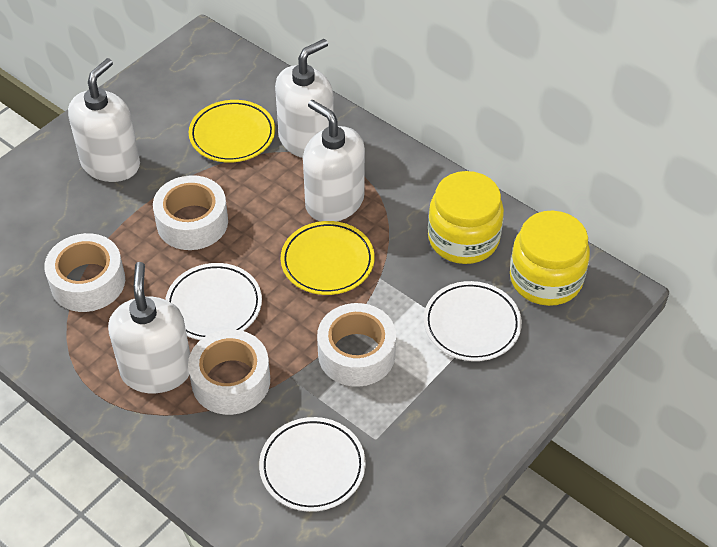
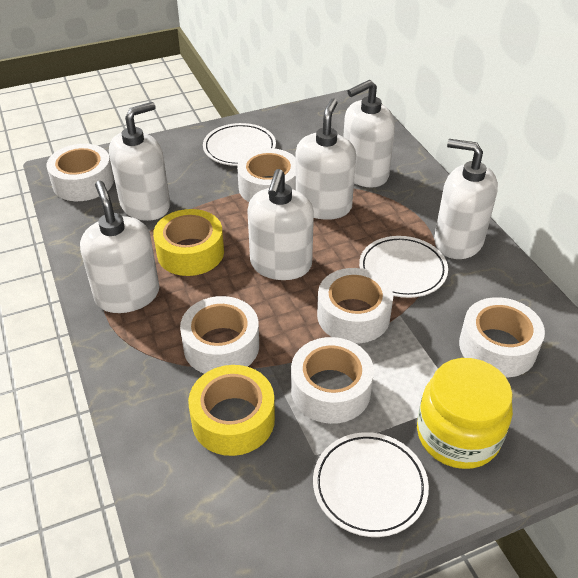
white soap dispenser: 4 -> 6
white tape: 4 -> 6
yellow jar: 2 -> 1
yellow plate: 2 -> 0
yellow tape: 0 -> 2

